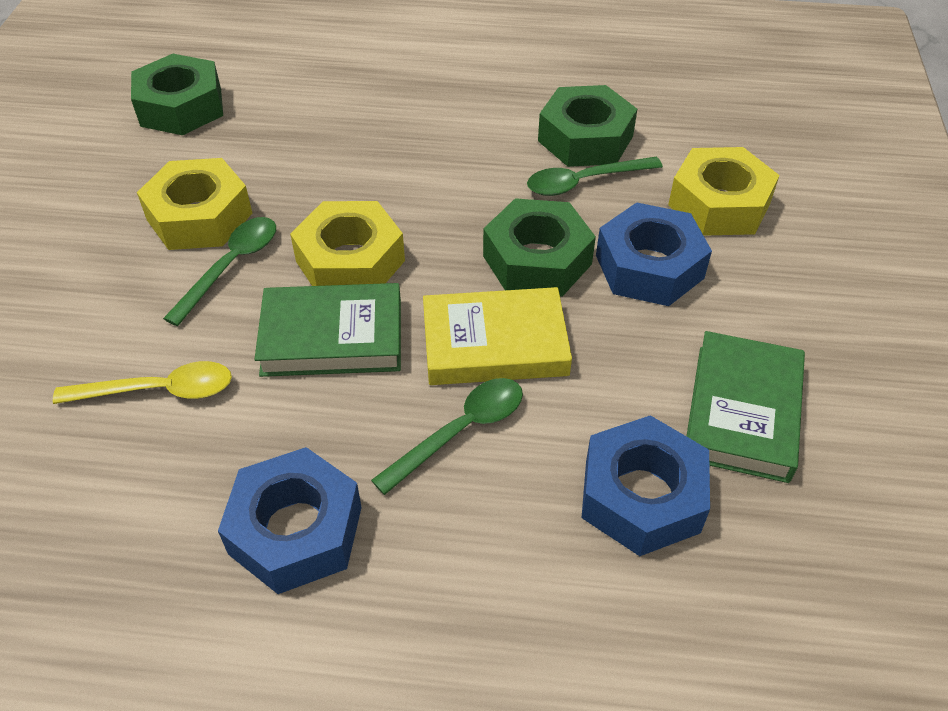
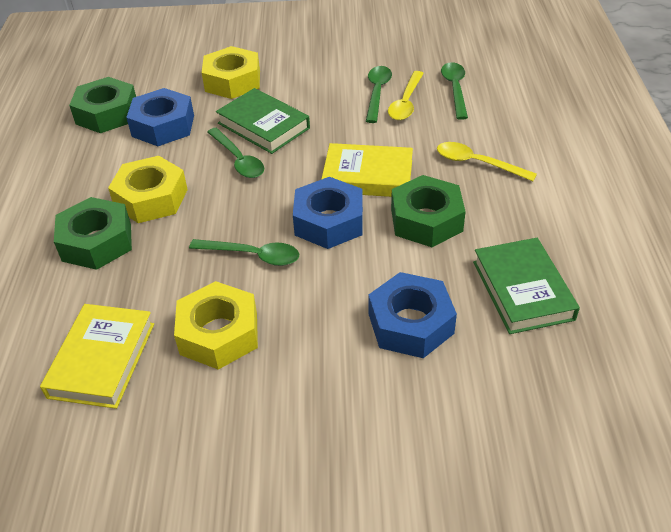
green spoon: 3 -> 4
yellow book: 1 -> 2
yellow spoon: 1 -> 2

